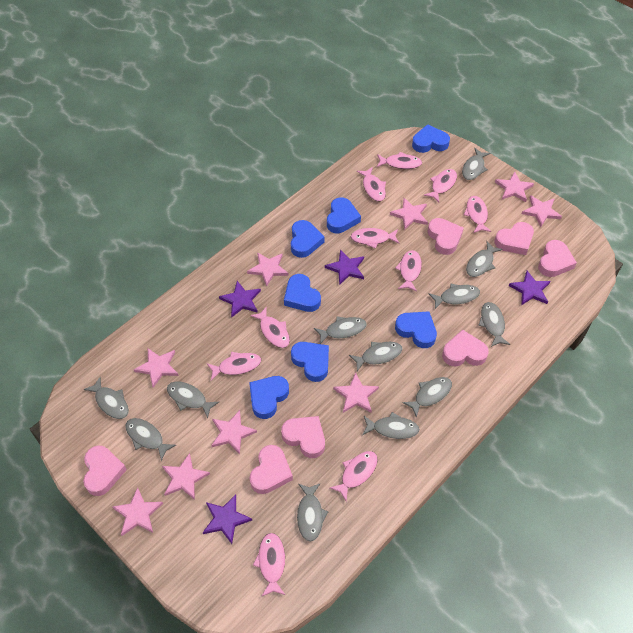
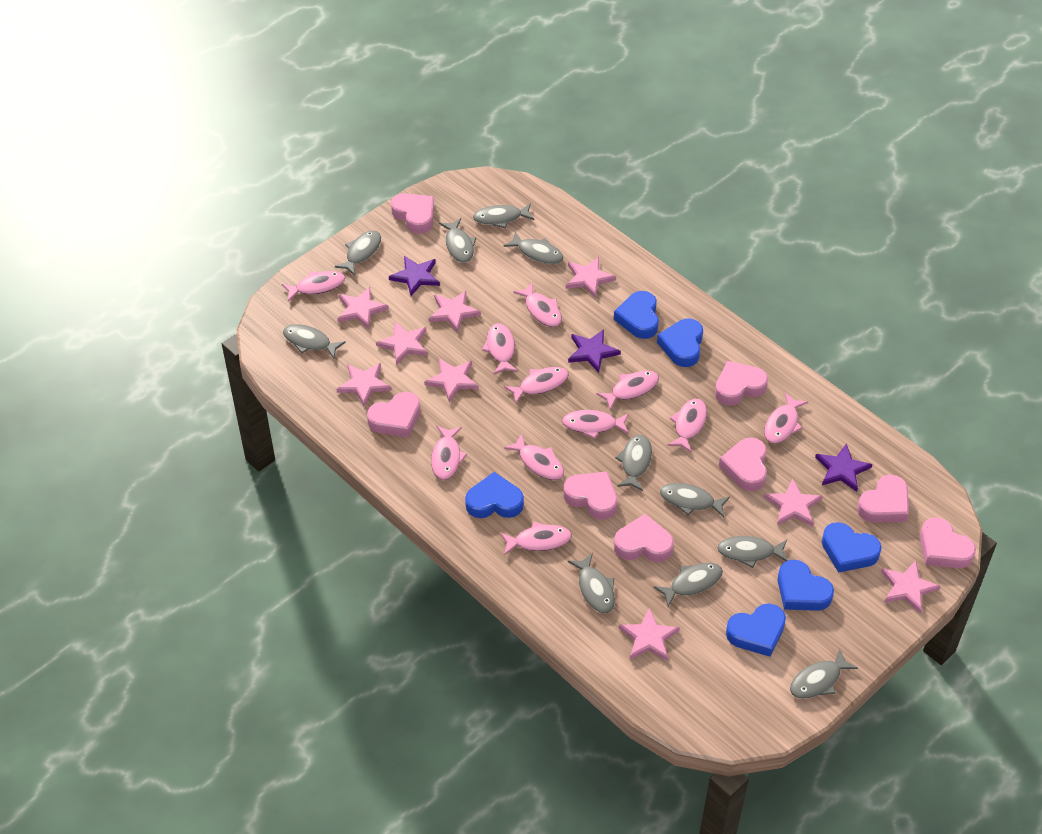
blue heart: 7 -> 6
grey fish: 12 -> 11
pink fish: 10 -> 11
pink heart: 7 -> 8
purple star: 4 -> 3

